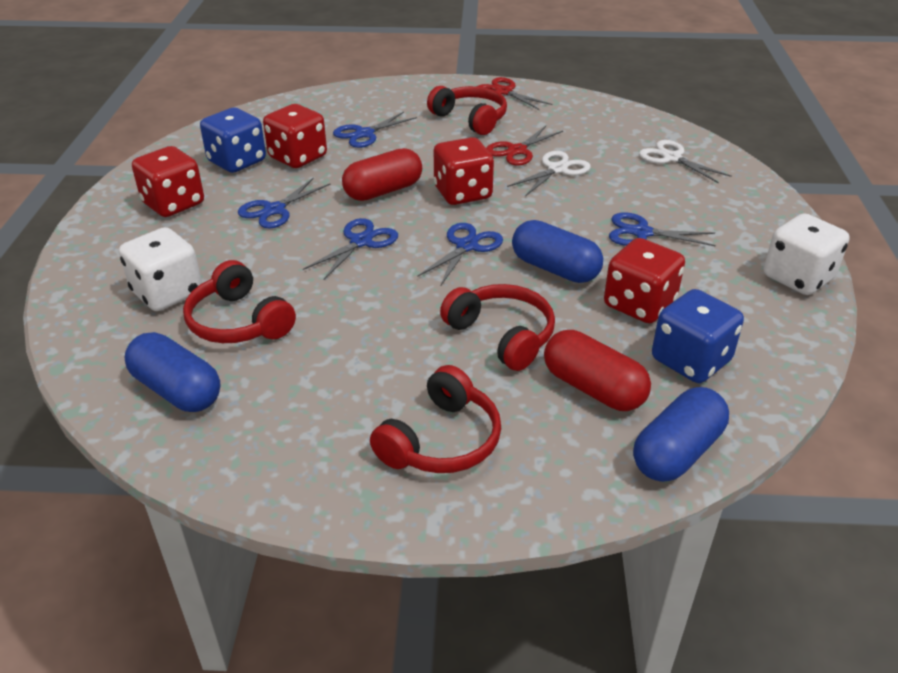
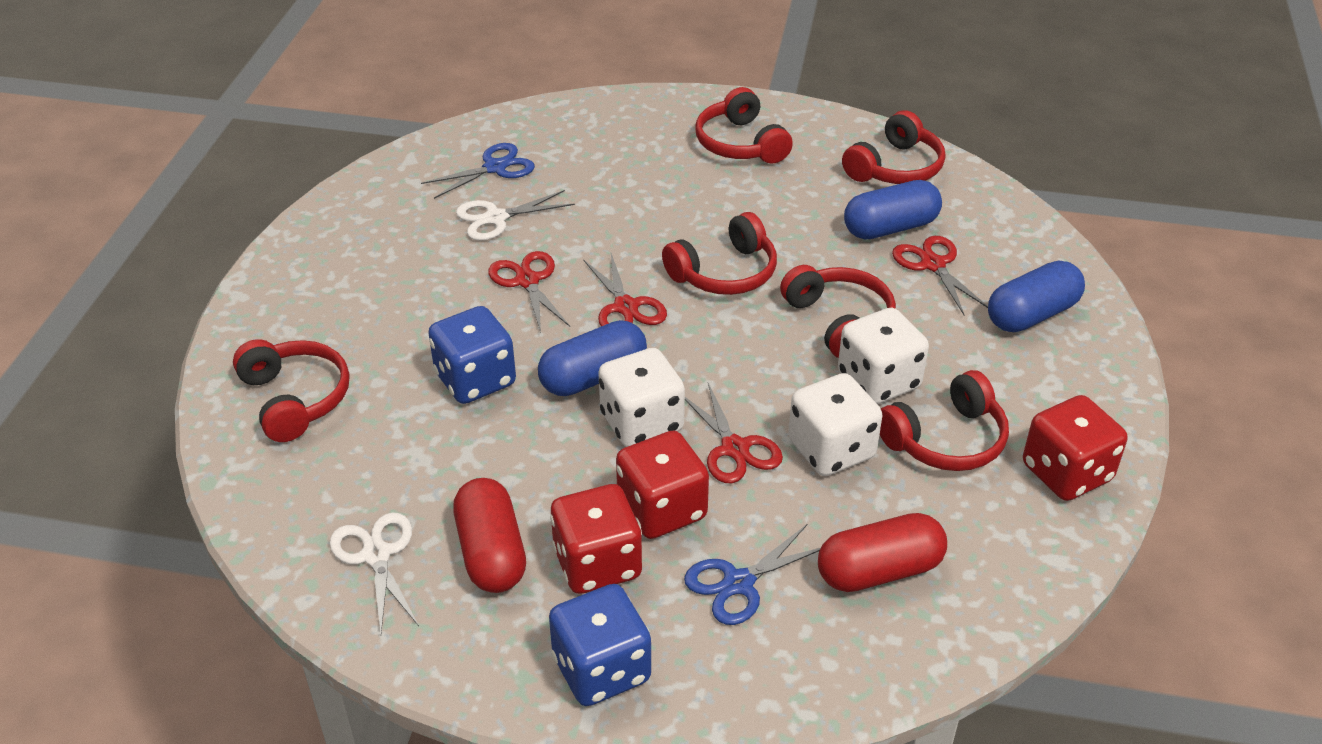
blue scissors: 5 -> 2
red dice: 4 -> 3
red headphones: 4 -> 6
red scissors: 2 -> 4
white dice: 2 -> 3

